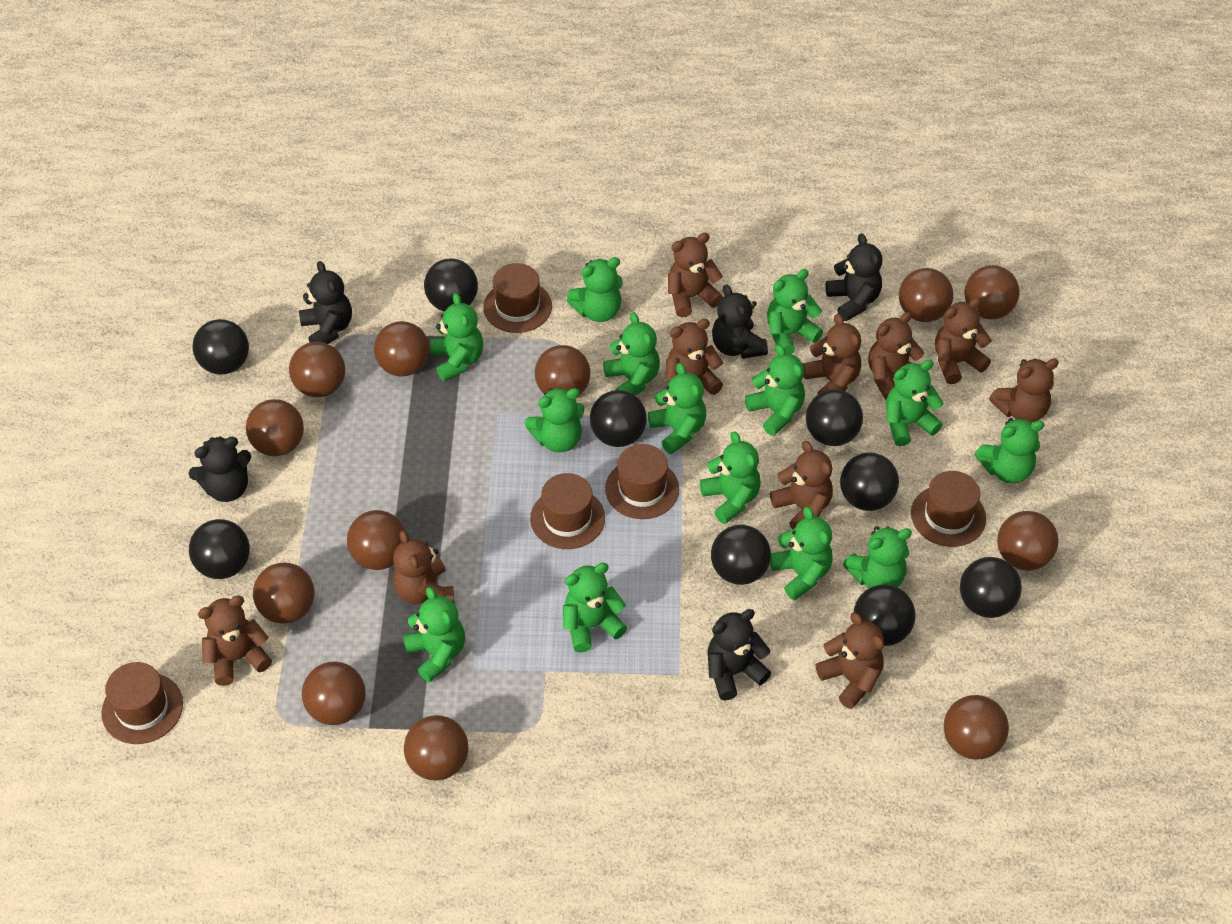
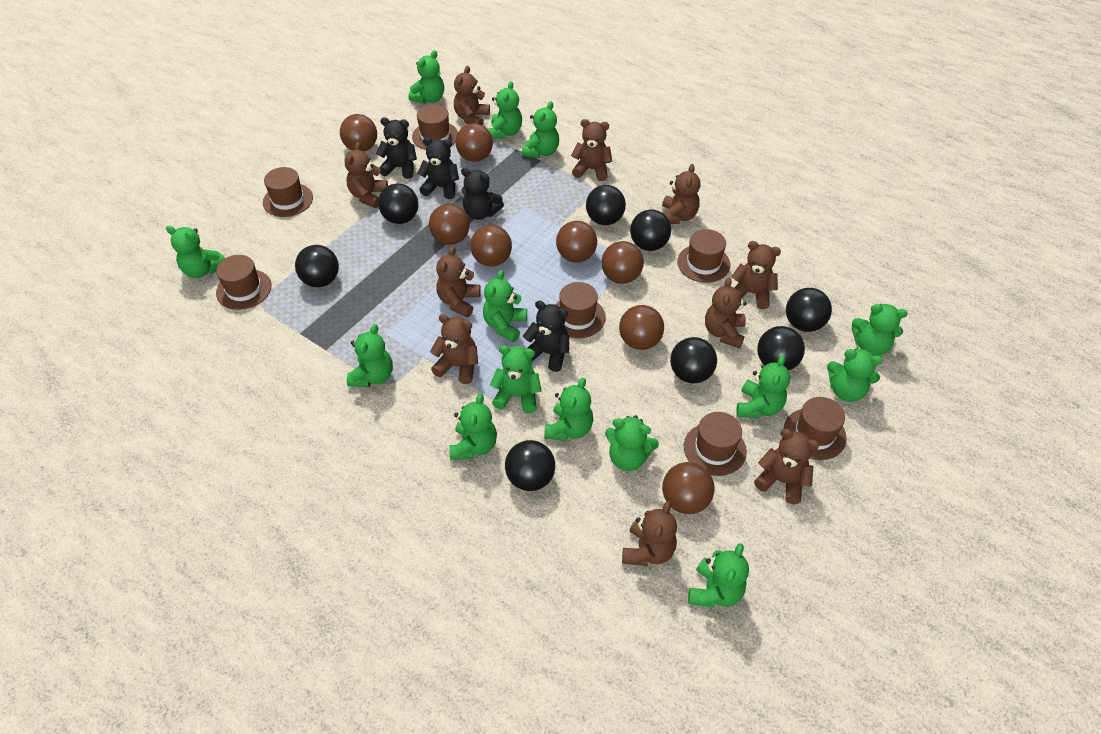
black ball: 9 -> 8
black teddy bear: 5 -> 4
brown ball: 12 -> 8
brown hat: 5 -> 7

